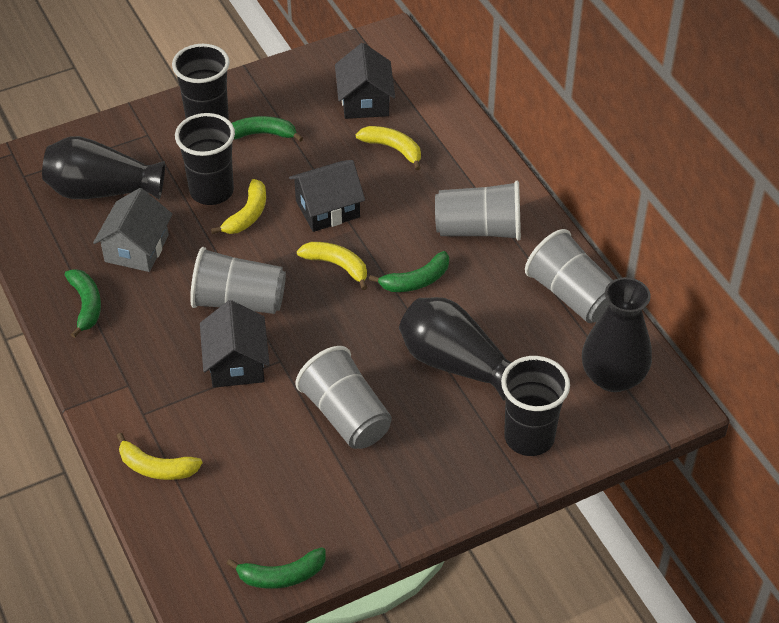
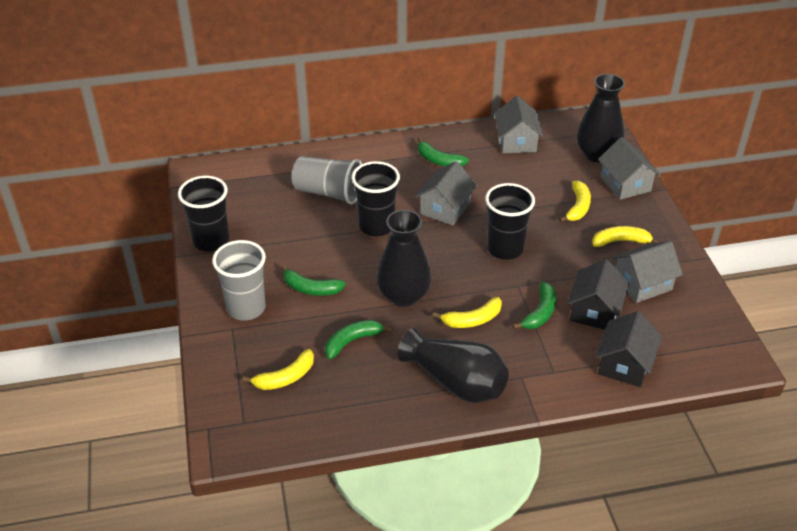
black house: 3 -> 2
grey cup: 4 -> 2
grey house: 1 -> 4

